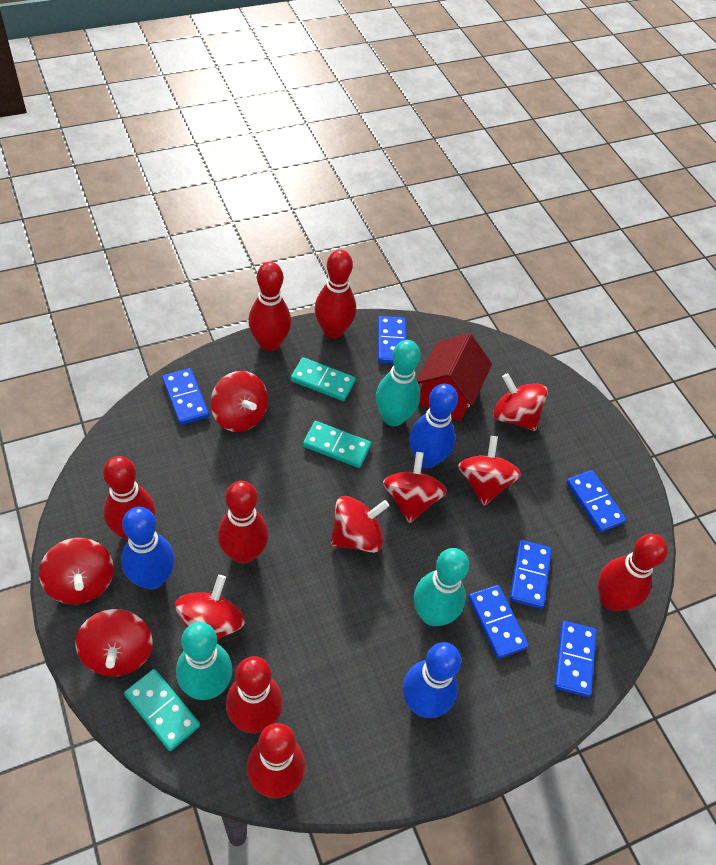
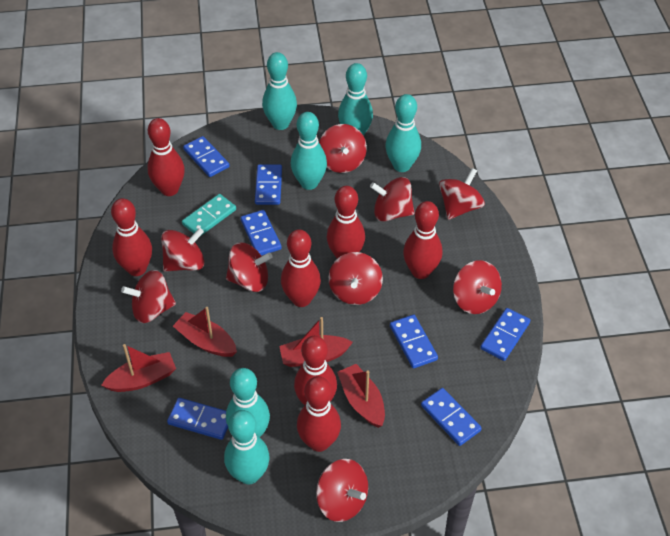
blue bowling pin: 3 -> 0
blue domino: 6 -> 7
red boat: 0 -> 4
red house: 1 -> 0
red spinning top: 8 -> 9
turquoise bowling pin: 3 -> 6
turquoise domino: 3 -> 1

